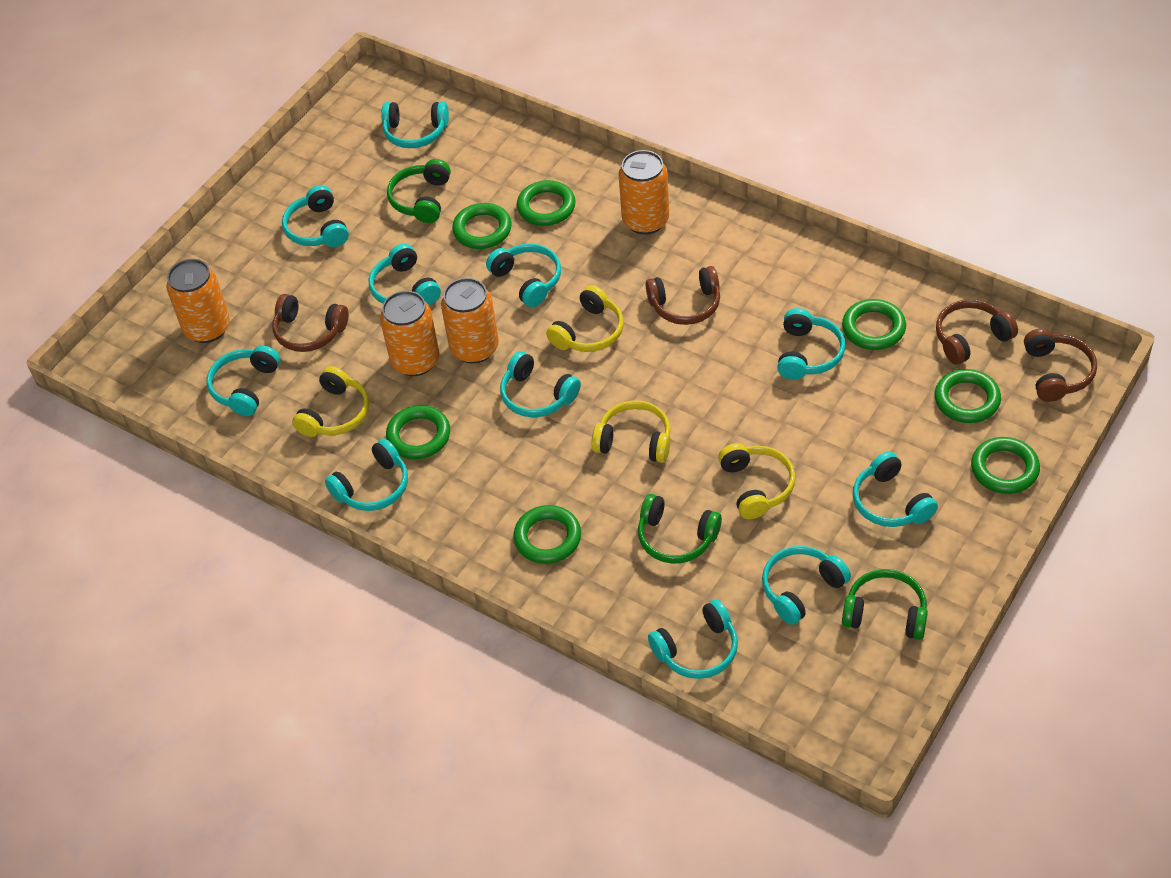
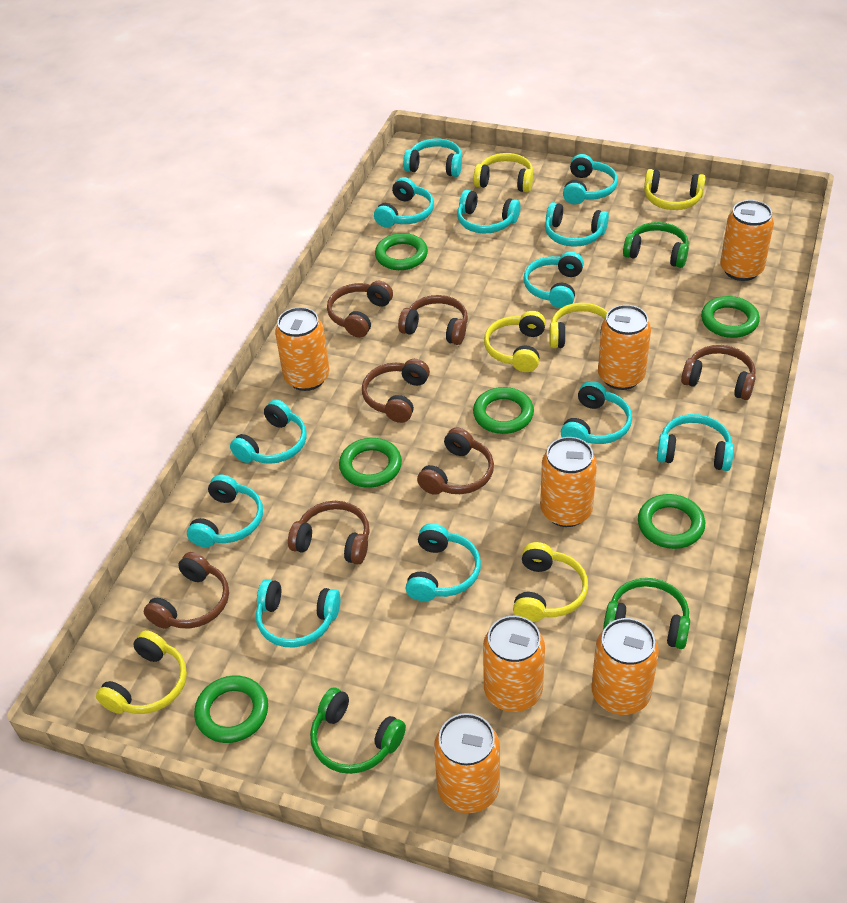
brown headphones: 4 -> 7
green ring: 7 -> 6
orange can: 4 -> 7
turquoise headphones: 11 -> 12
yellow headphones: 4 -> 6

